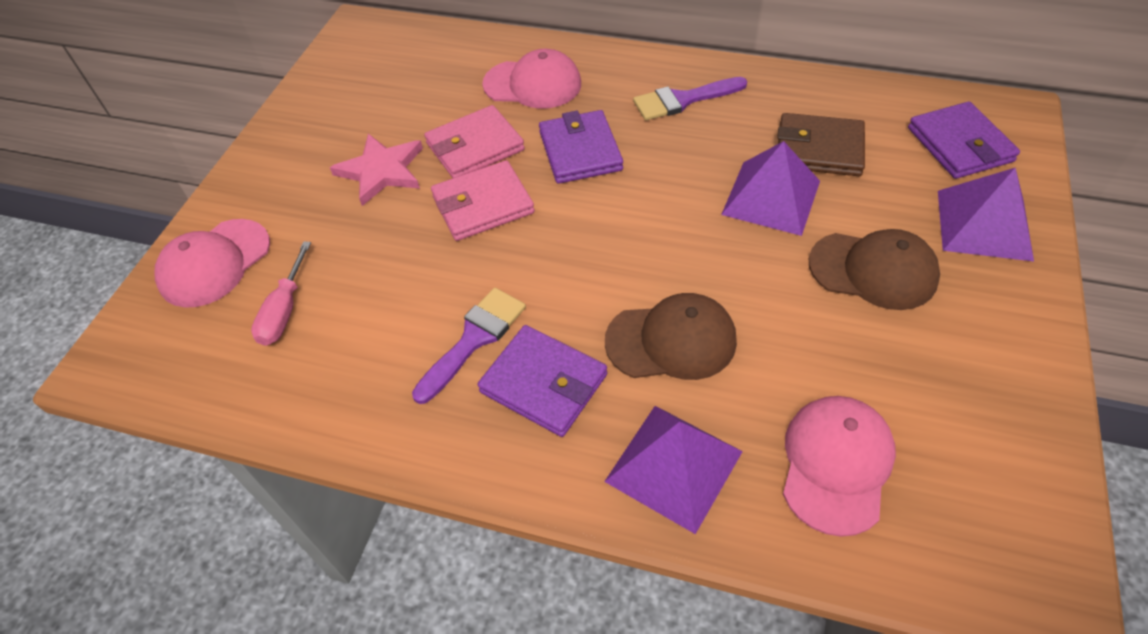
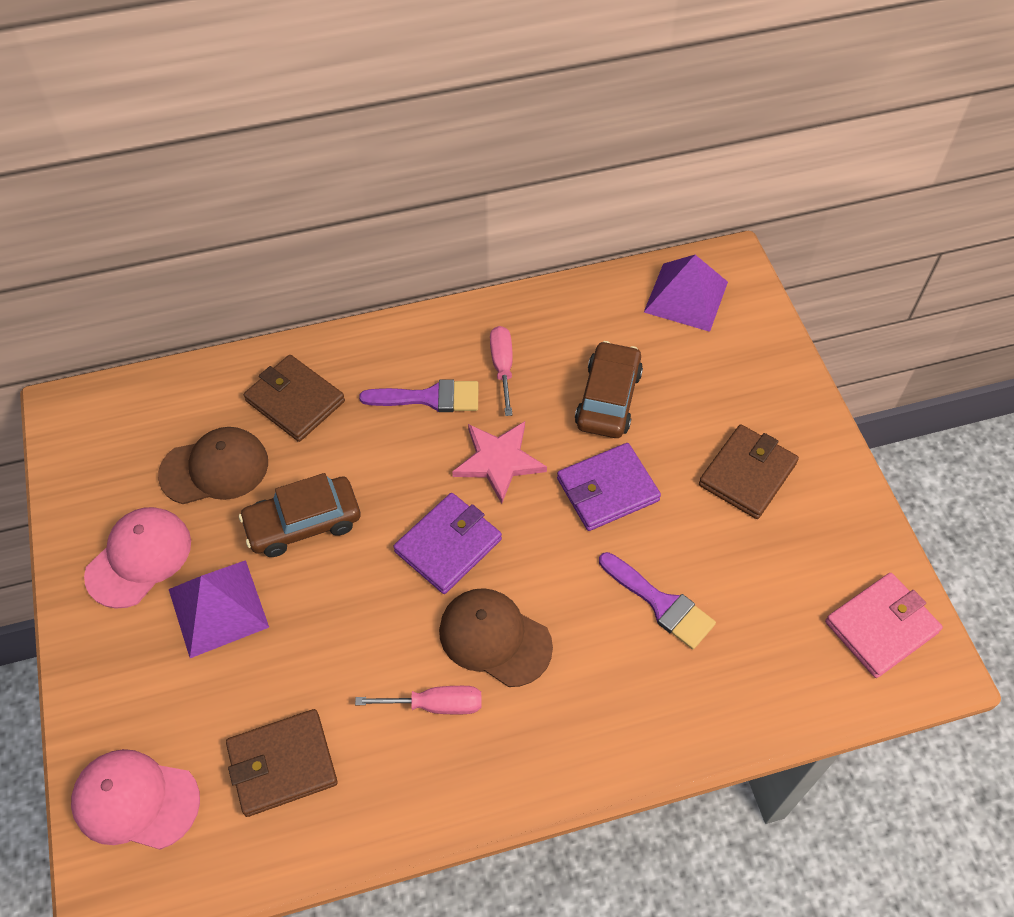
brown car: 0 -> 2
brown wallet: 1 -> 3
pink cap: 3 -> 2
pink screwdriver: 1 -> 2
pink wallet: 2 -> 1
purple pyramid: 3 -> 2
purple wallet: 3 -> 2

